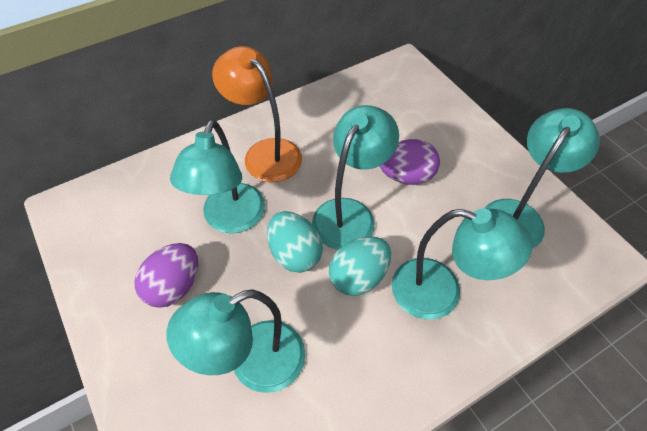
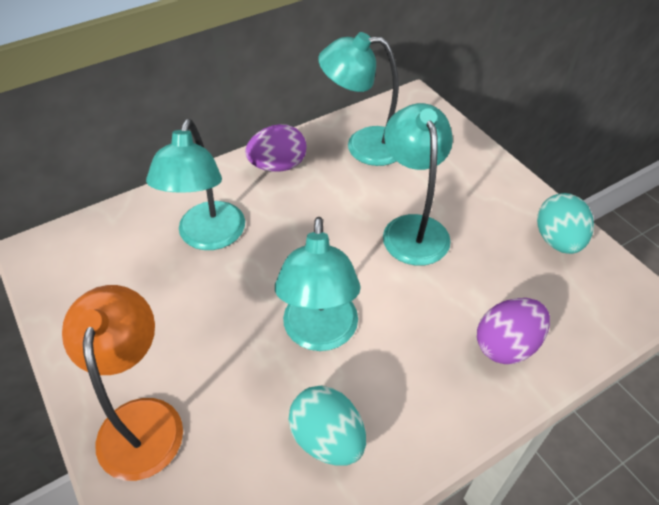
turquoise lamp: 5 -> 4

